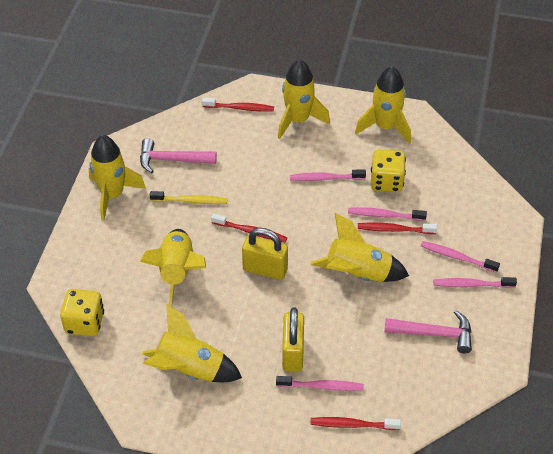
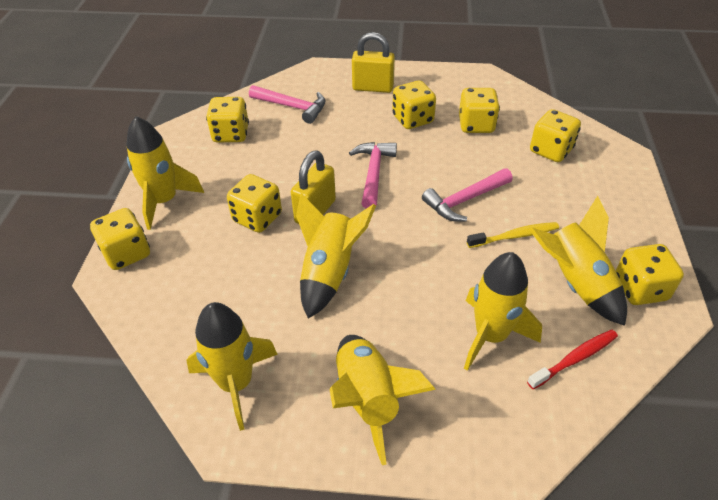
pink hammer: 2 -> 3
pink toothbrush: 5 -> 0
red toothbrush: 4 -> 1
yellow dice: 2 -> 7

